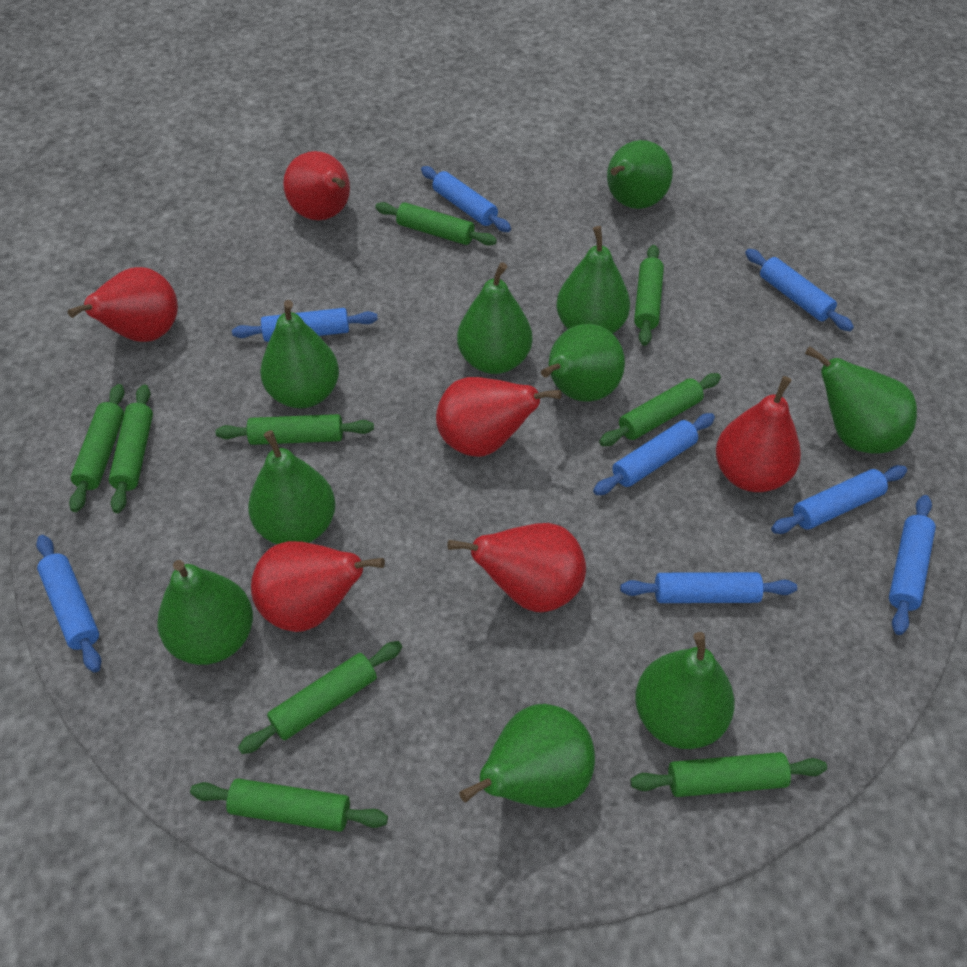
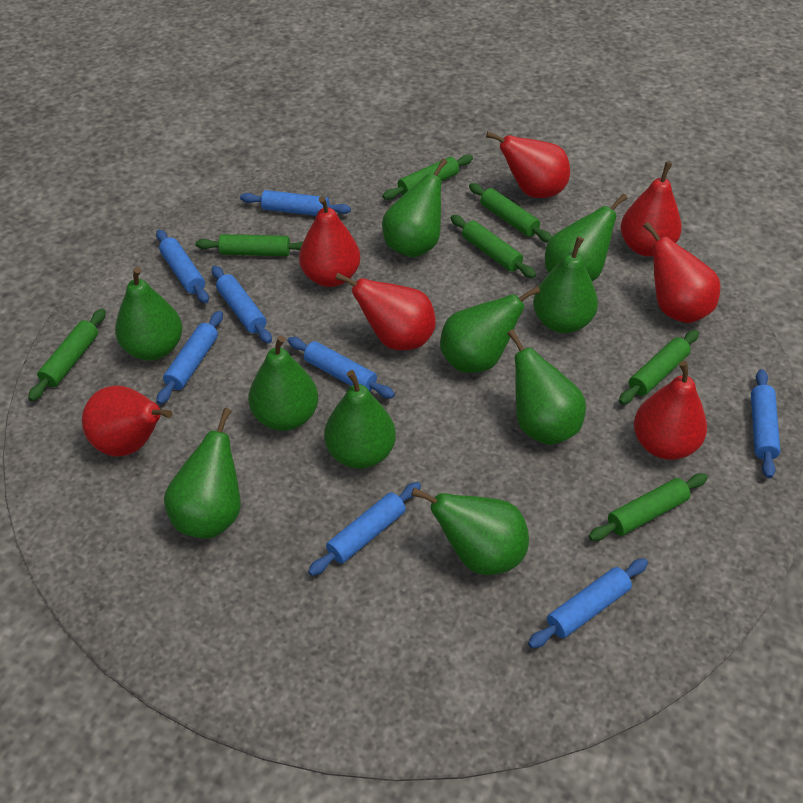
green rolling pin: 9 -> 7
red pear: 6 -> 7

